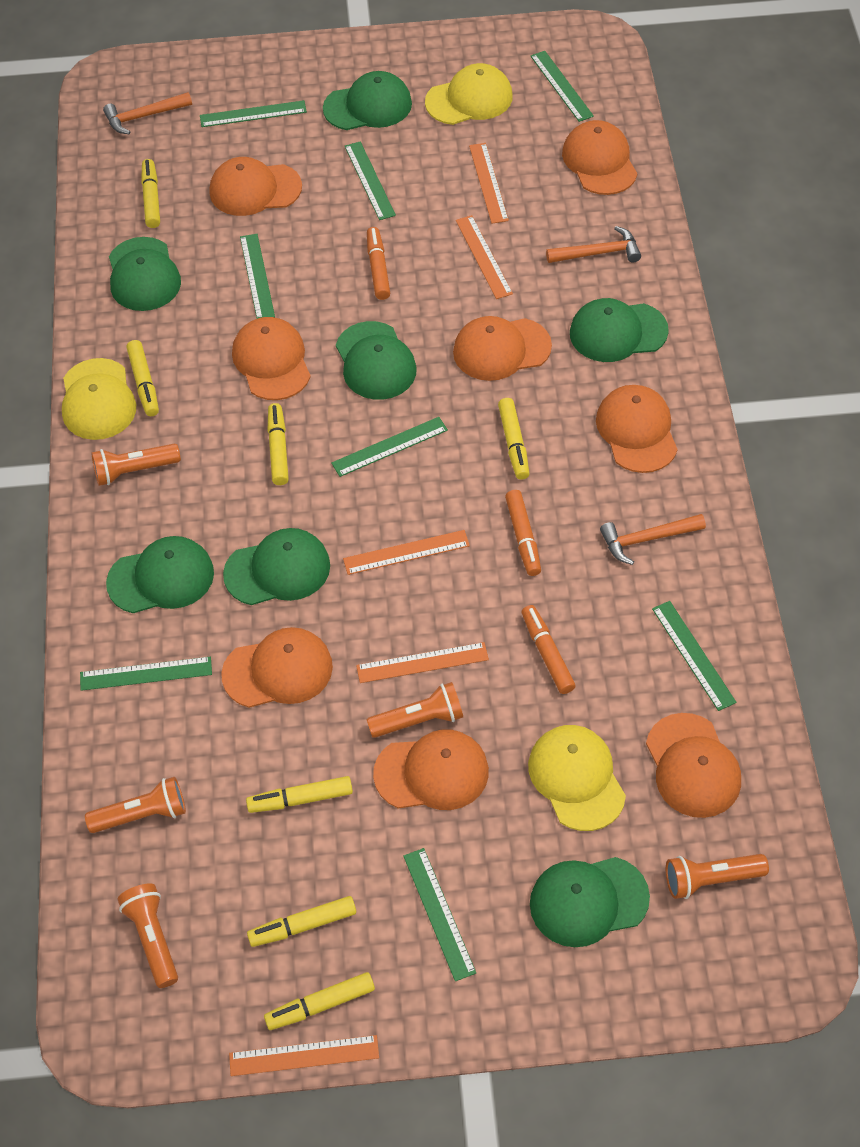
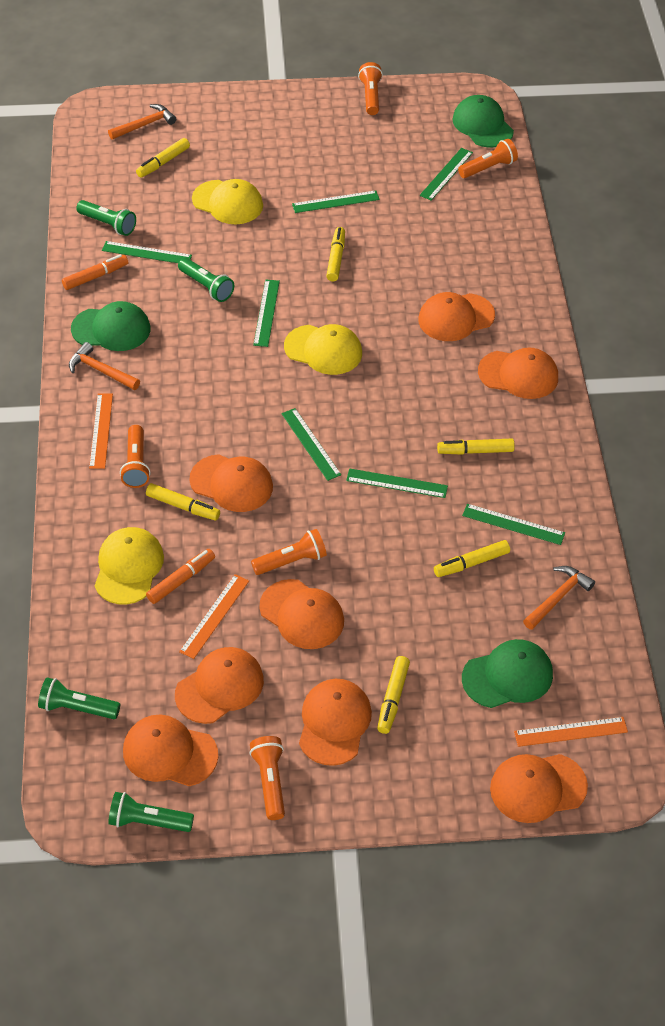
green cap: 7 -> 3
green flashlight: 0 -> 4
green ruler: 8 -> 7
orange marker: 3 -> 2
orange ruler: 5 -> 3
yellow marker: 7 -> 6

